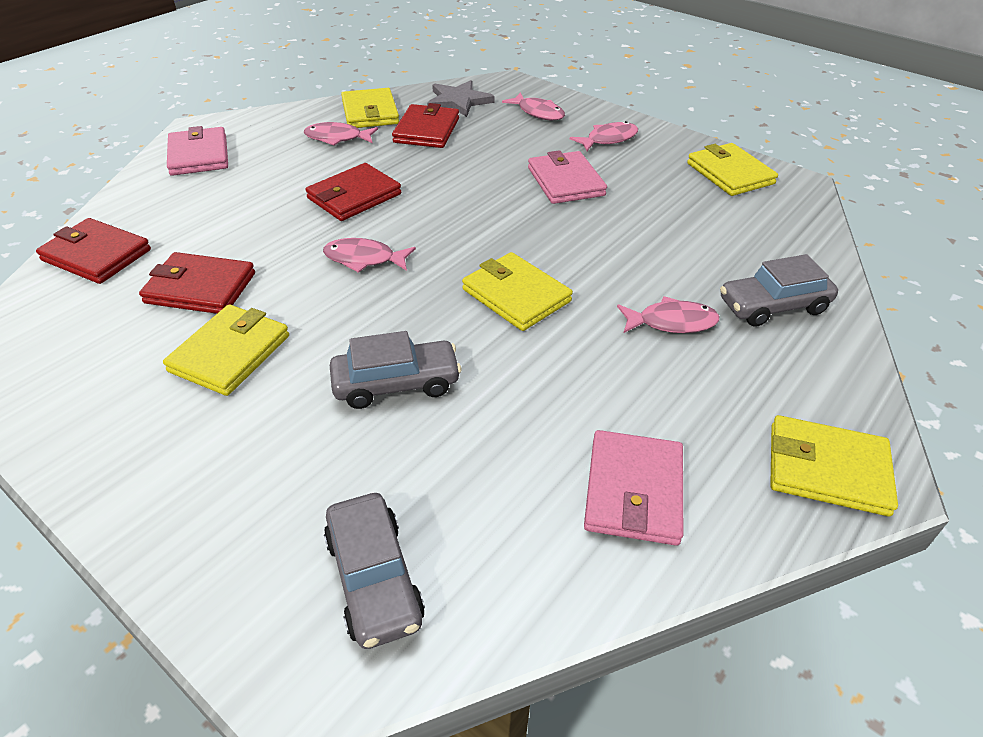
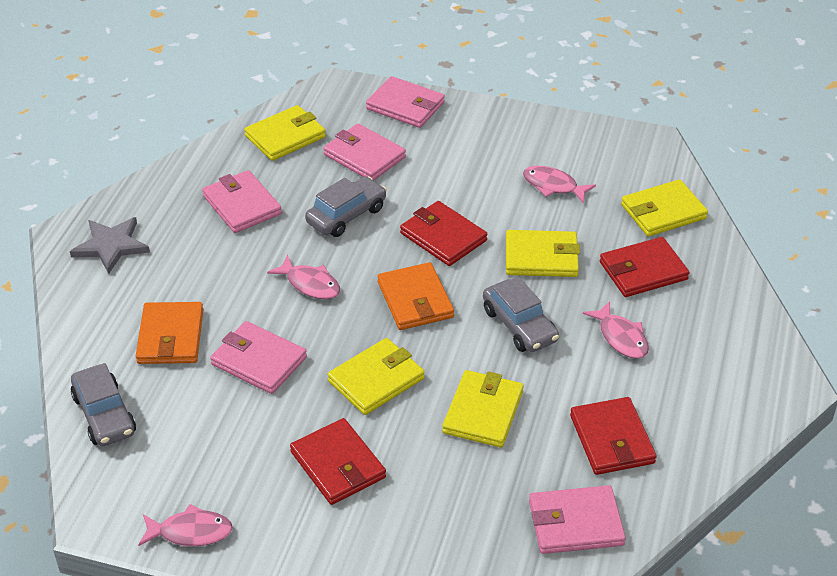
orange wallet: 0 -> 2
pink fish: 5 -> 4
pink wallet: 3 -> 5

